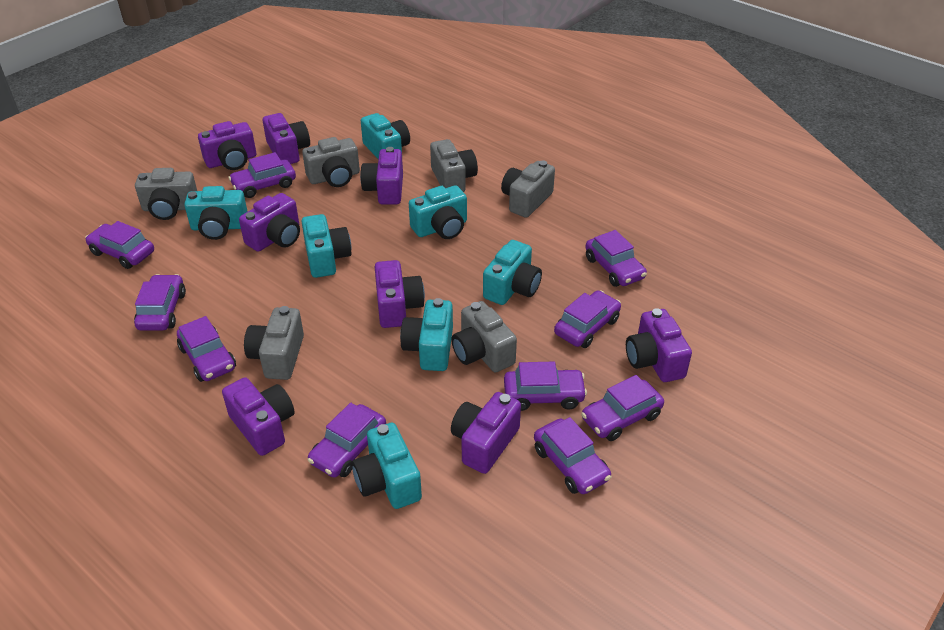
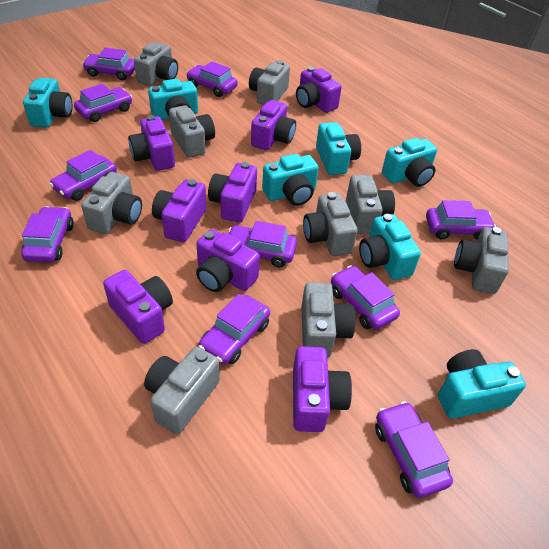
grey camera: 6 -> 9

